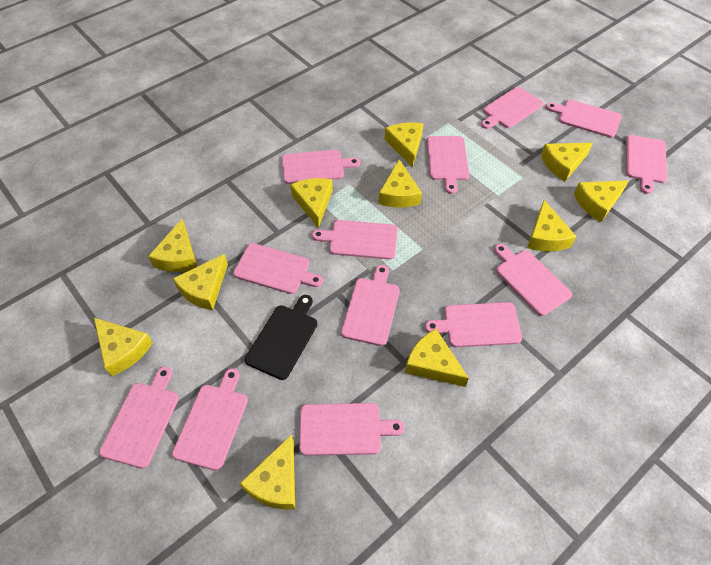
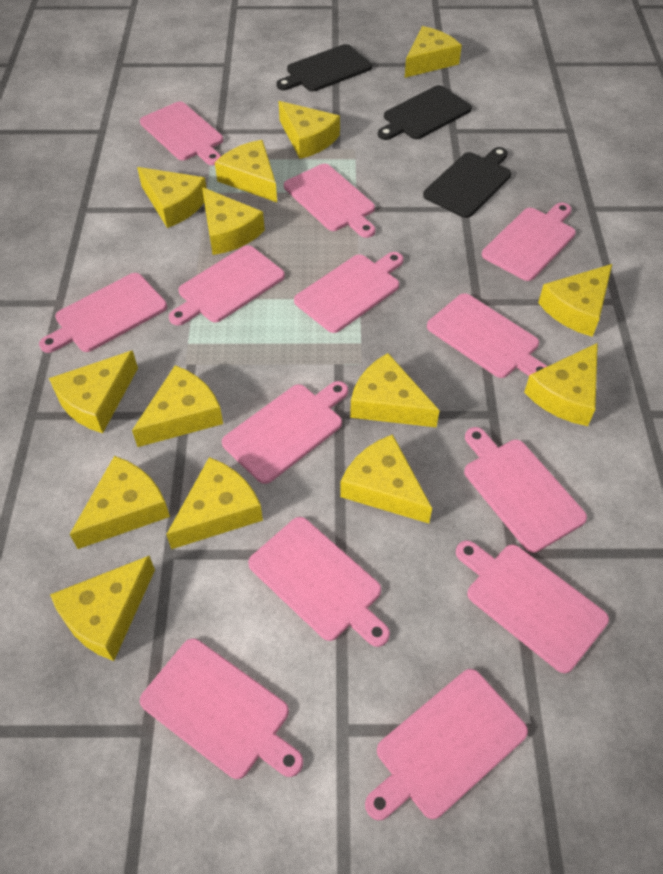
black cutting board: 1 -> 3
yellow cheese: 11 -> 14

